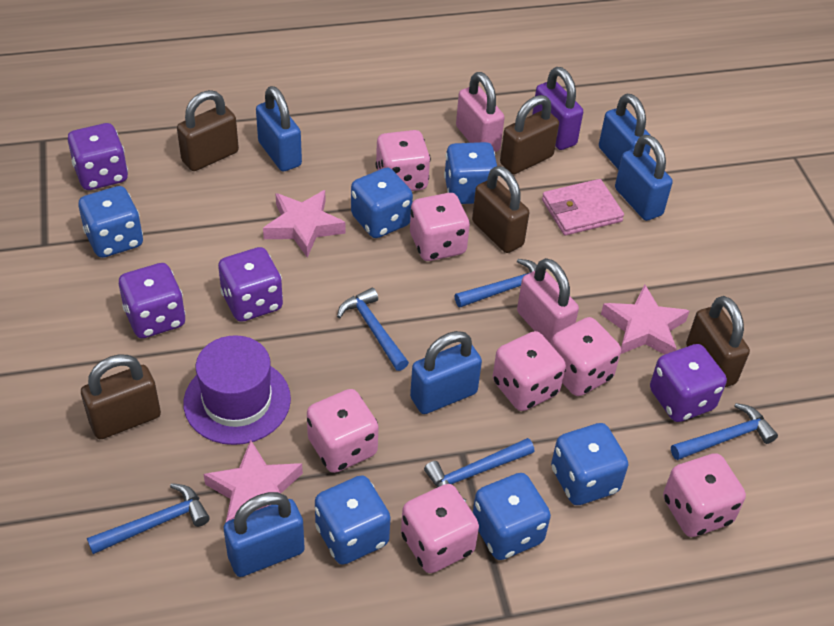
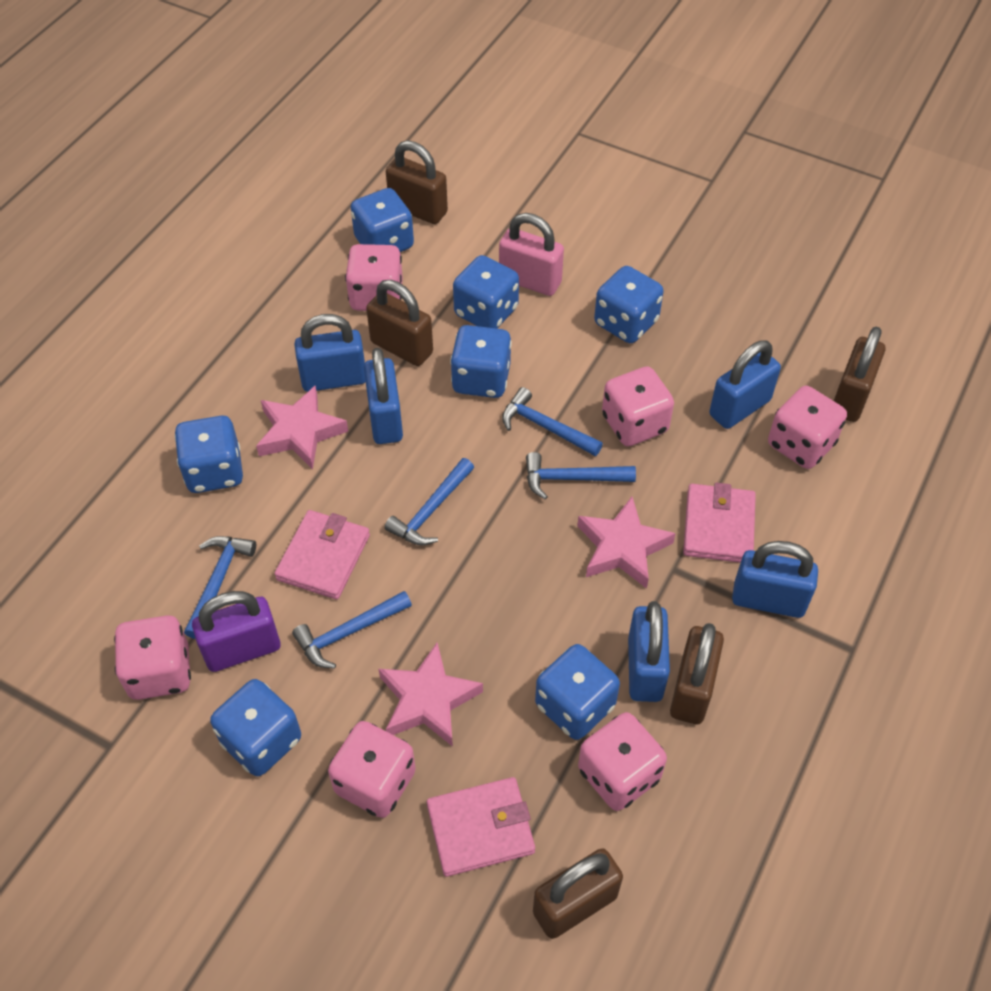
blue dice: 6 -> 7
pink dice: 7 -> 6
pink padlock: 2 -> 1
pink wallet: 1 -> 3
purple dice: 4 -> 0
purple hat: 1 -> 0

